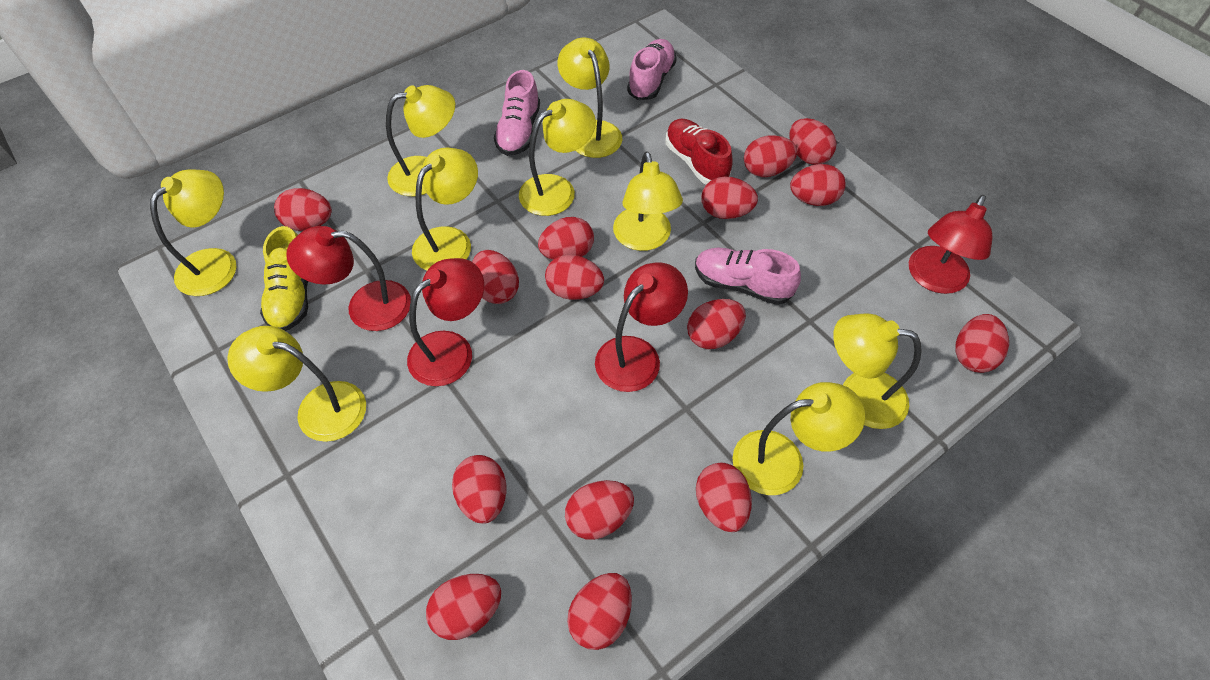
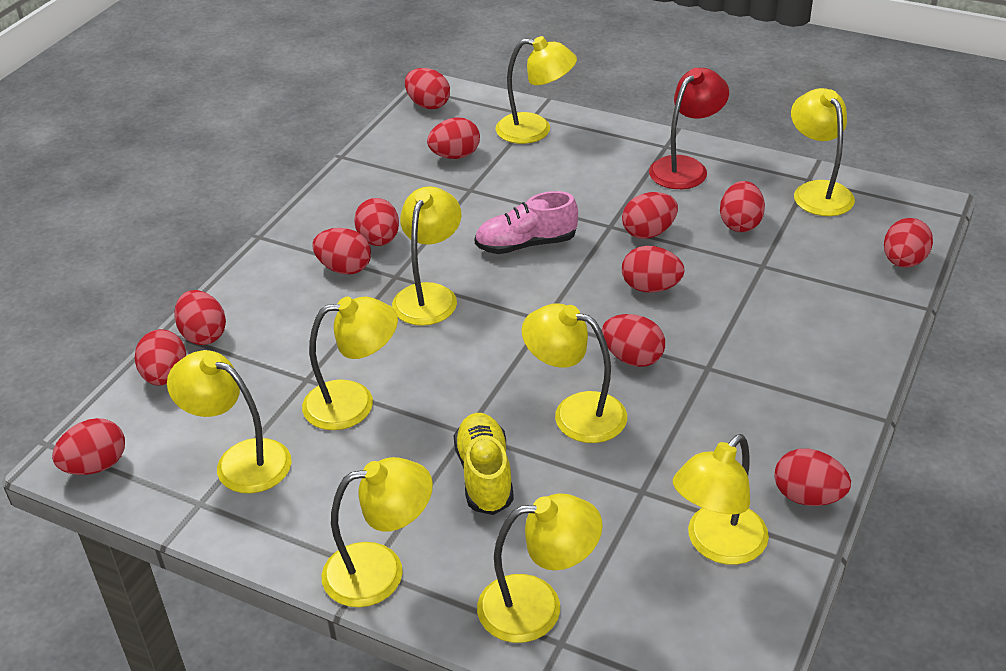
pink shoe: 3 -> 1
red egg: 15 -> 13
red lamp: 4 -> 1
red shoe: 1 -> 0

